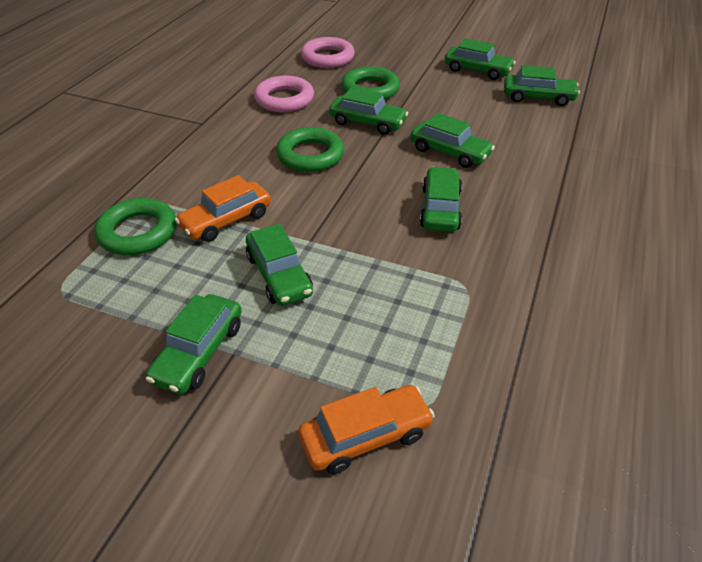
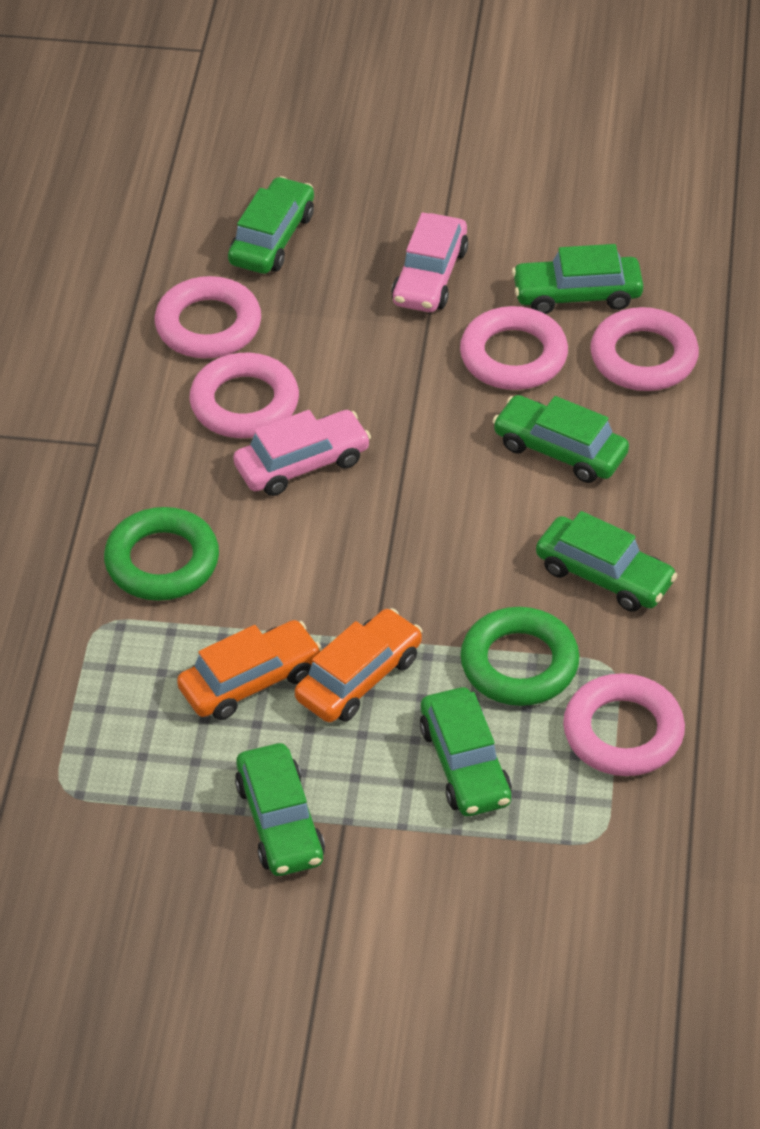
green car: 7 -> 6
green ring: 3 -> 2
pink car: 0 -> 2
pink ring: 2 -> 5

